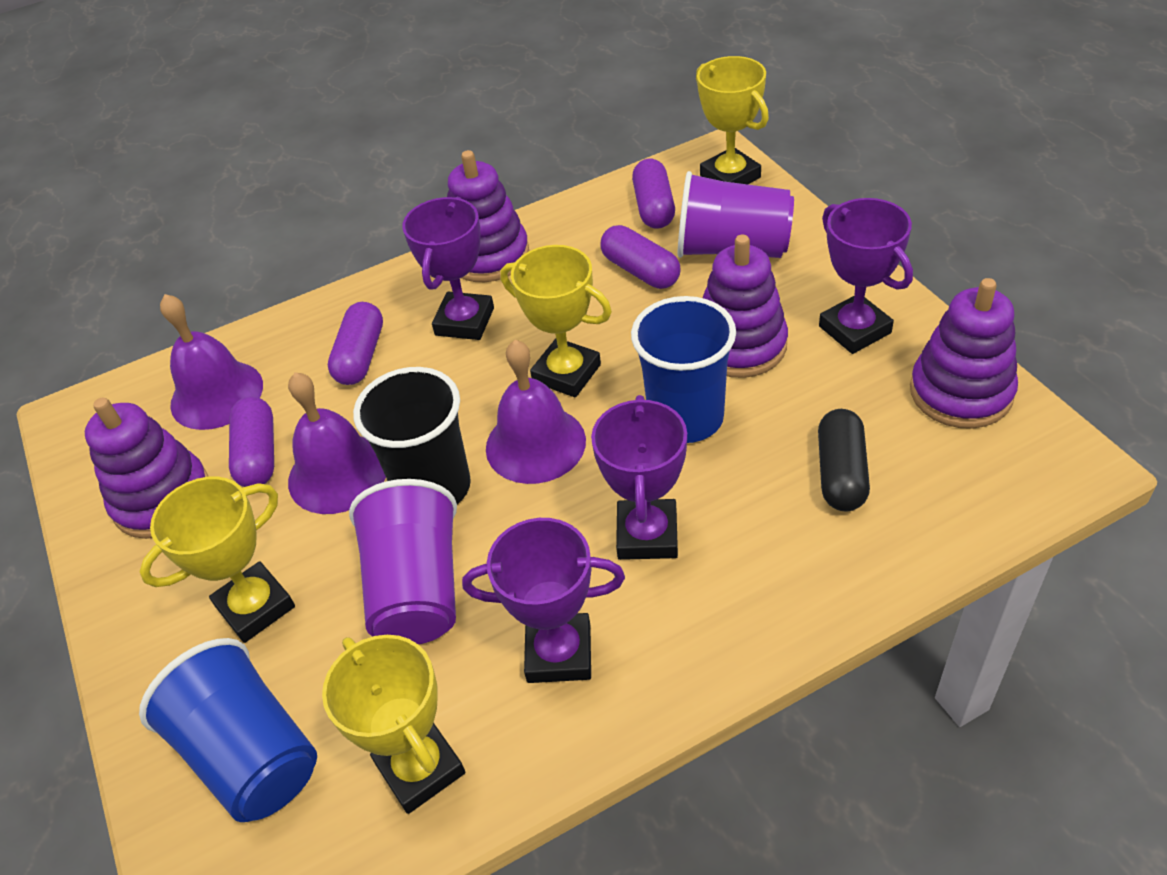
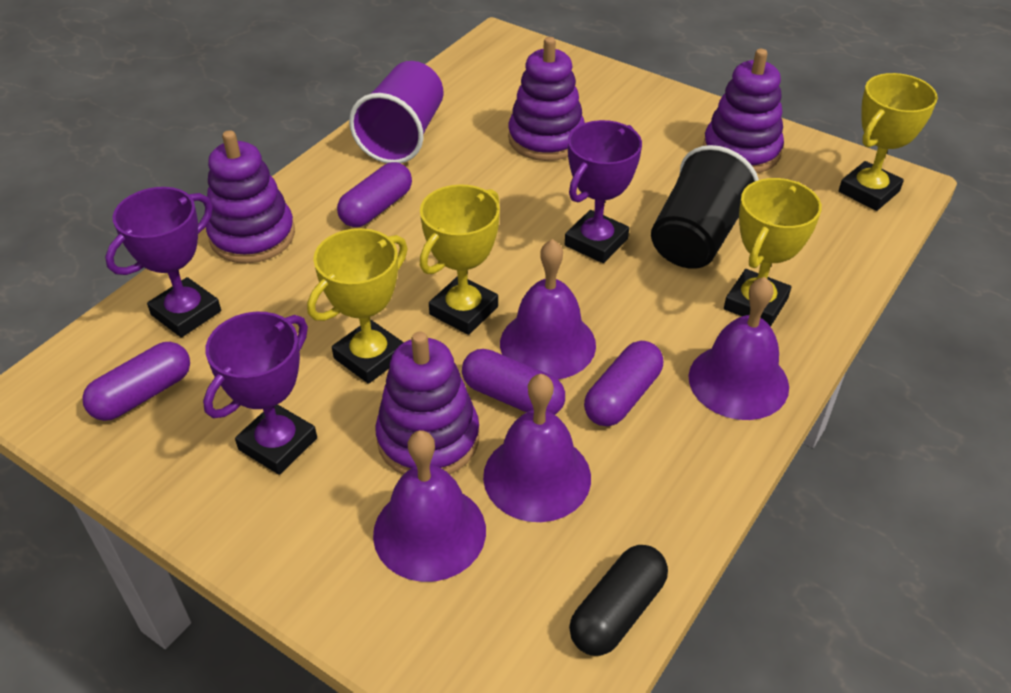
blue cup: 2 -> 0
purple bell: 3 -> 4
purple cup: 2 -> 1
purple trophy: 4 -> 3

